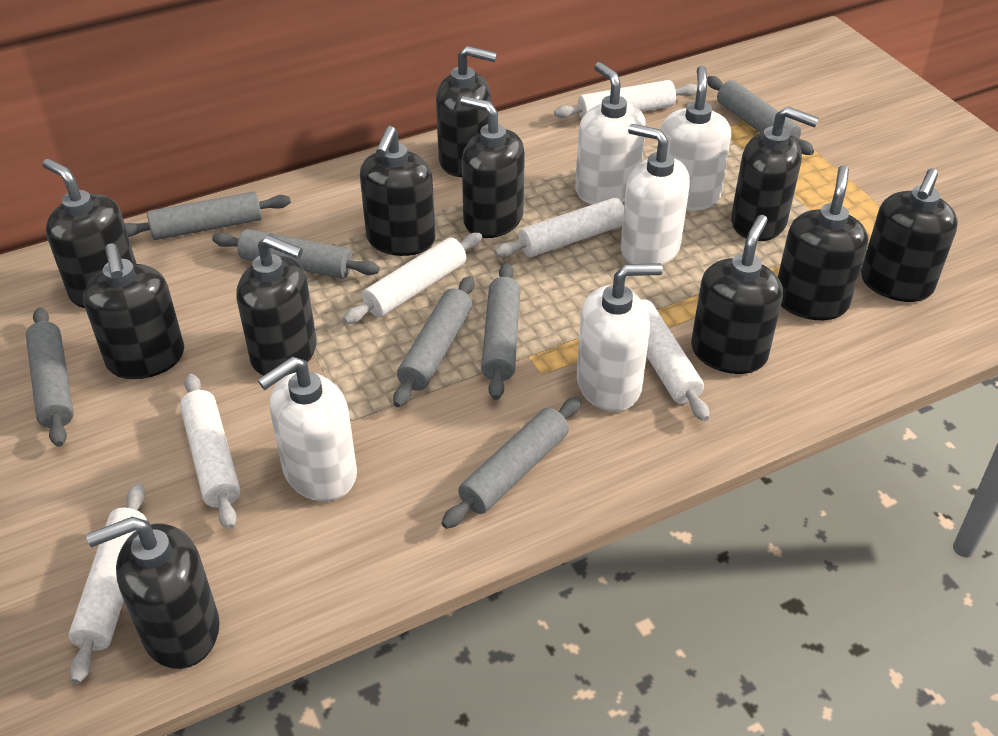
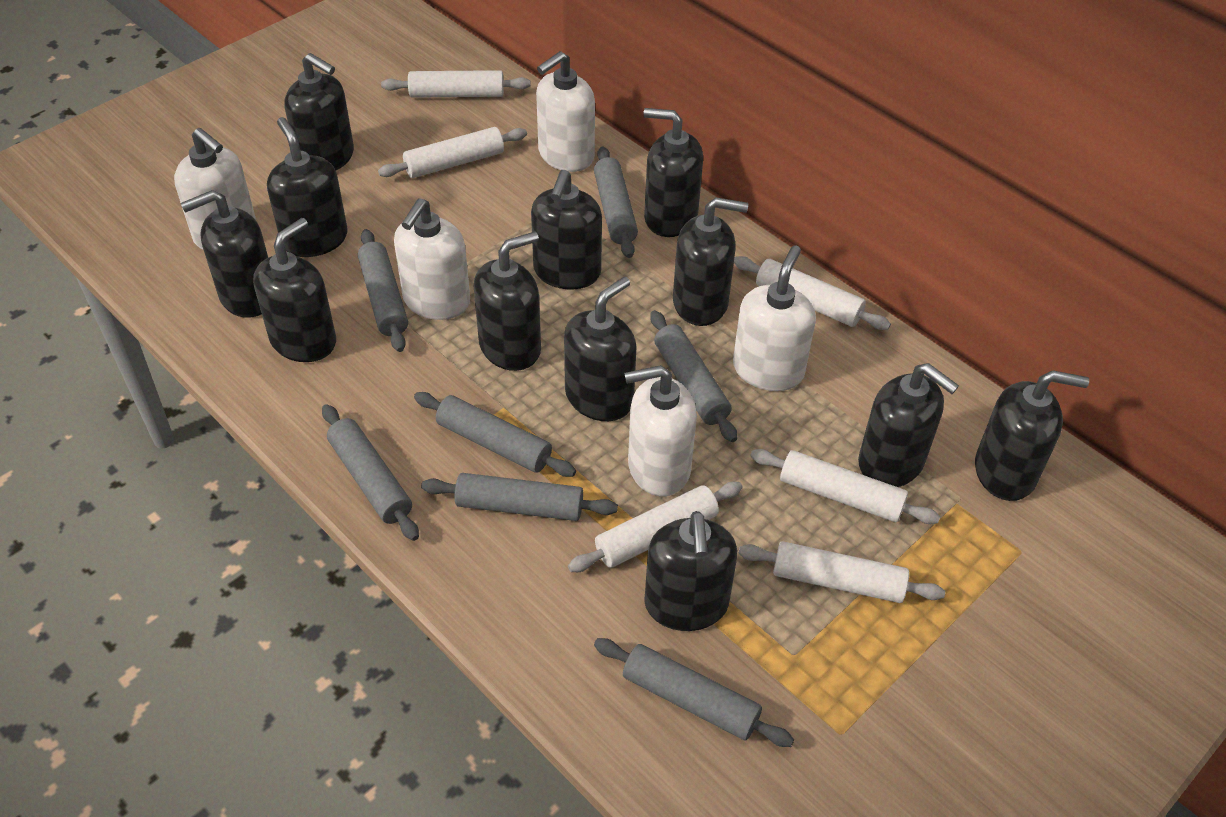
black soap dispenser: 11 -> 12

